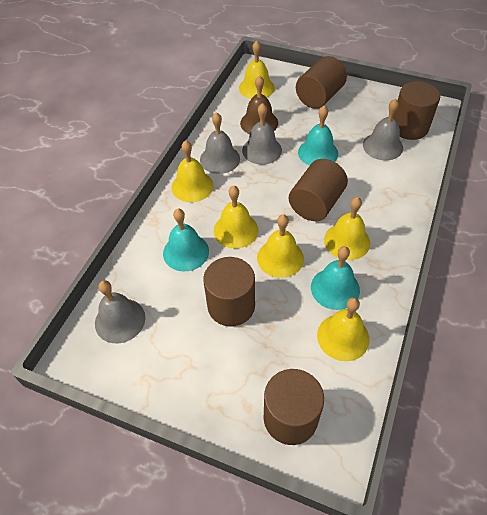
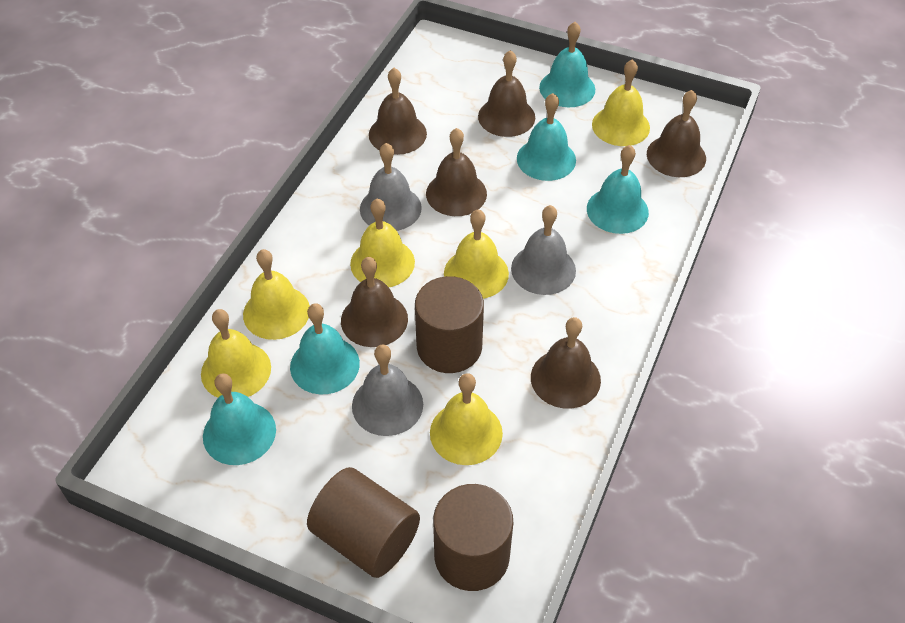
brown bell: 1 -> 6
brown cylinder: 5 -> 3
grey bell: 4 -> 3
turquoise bell: 3 -> 5

